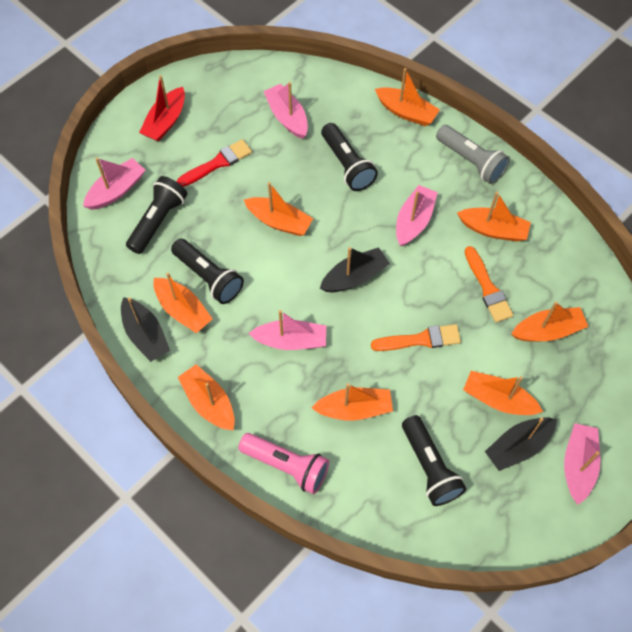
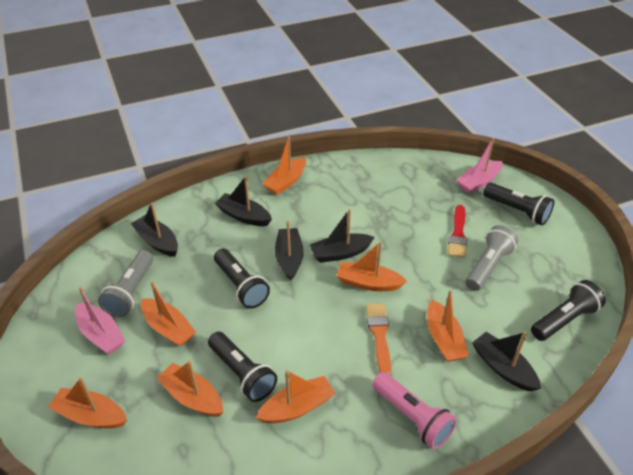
black boat: 3 -> 5
grey flashlight: 1 -> 2
orange boat: 8 -> 7
orange brush: 2 -> 1
pink boat: 5 -> 2
red boat: 1 -> 0

